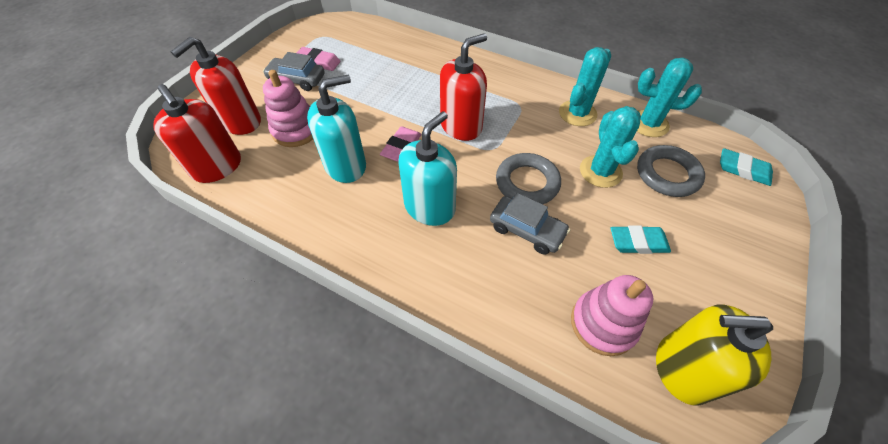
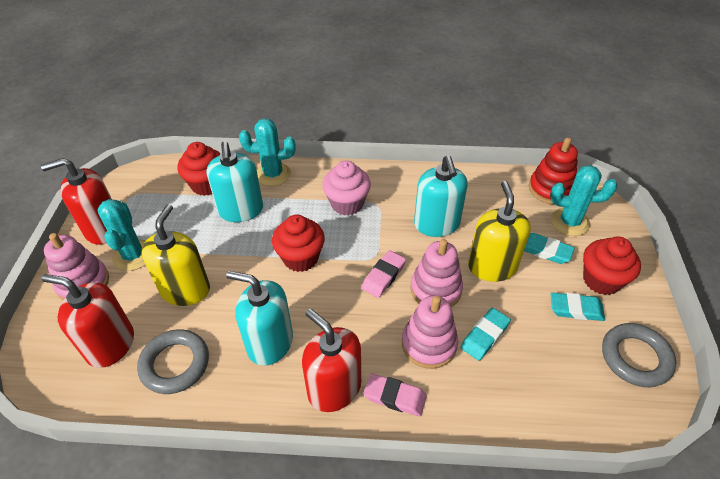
grey car: 2 -> 0
pink cupcake: 0 -> 1
pink stacking toy: 2 -> 3
red cupcake: 0 -> 3
red stacking toy: 0 -> 1
turquoise eraser: 2 -> 3
turquoise soap dispenser: 2 -> 3
yellow soap dispenser: 1 -> 2

